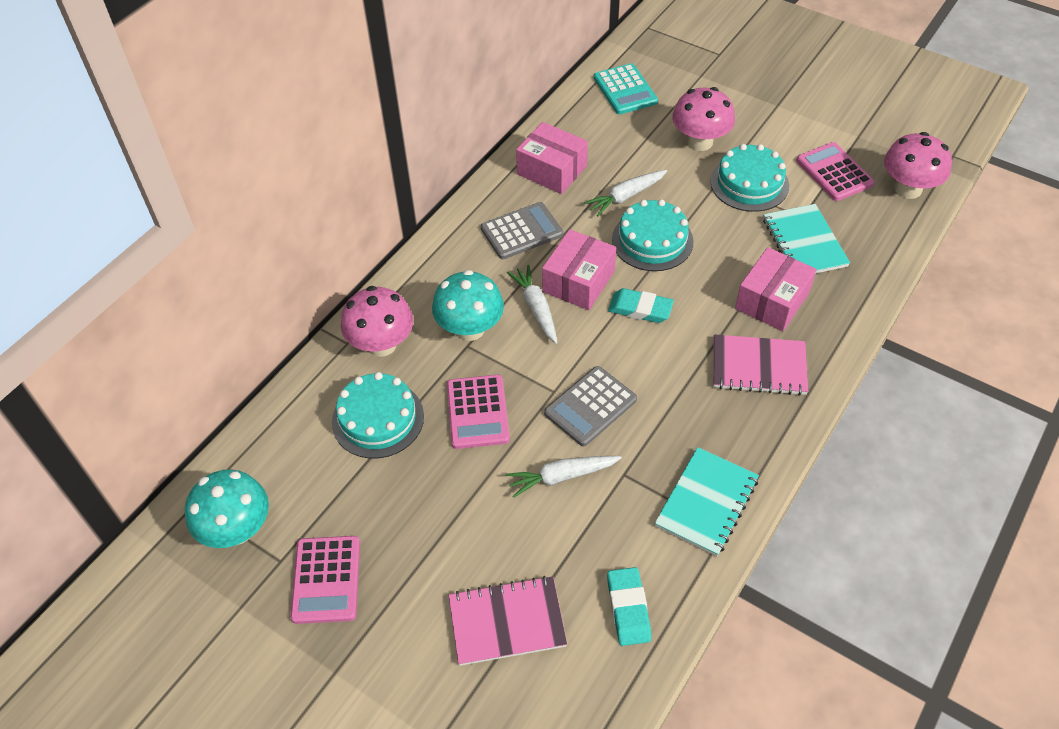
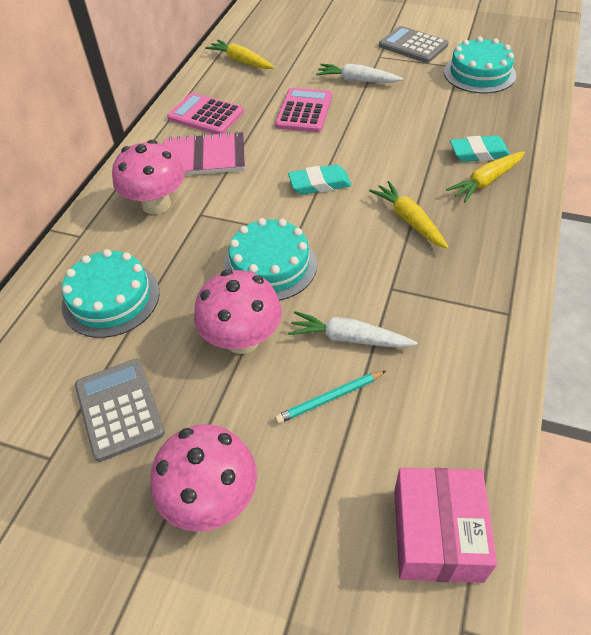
pink box: 3 -> 1
pink calculator: 3 -> 2
pink notebook: 2 -> 1
turquoise calculator: 1 -> 0
turquoise mushroom: 2 -> 0
turquoise notebook: 2 -> 0
turquoise pencil: 0 -> 1
white carrot: 3 -> 2
yellow carrot: 0 -> 3

